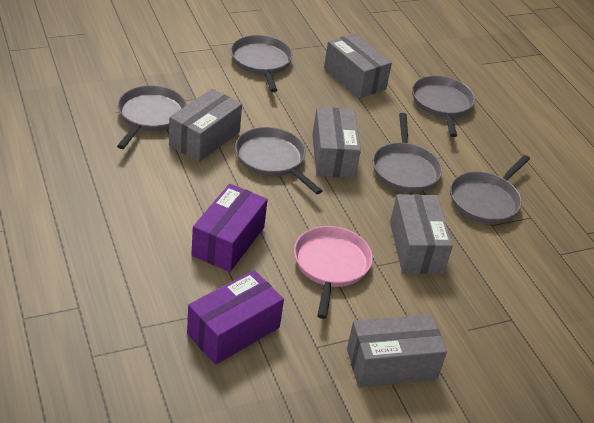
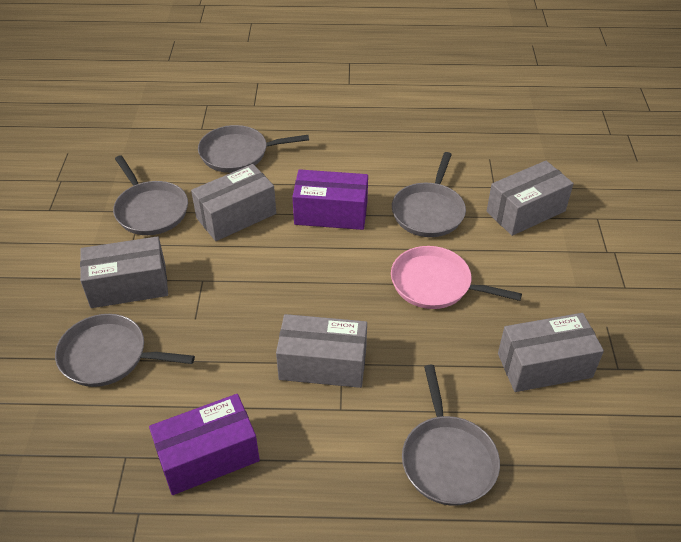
grey pan: 6 -> 5

